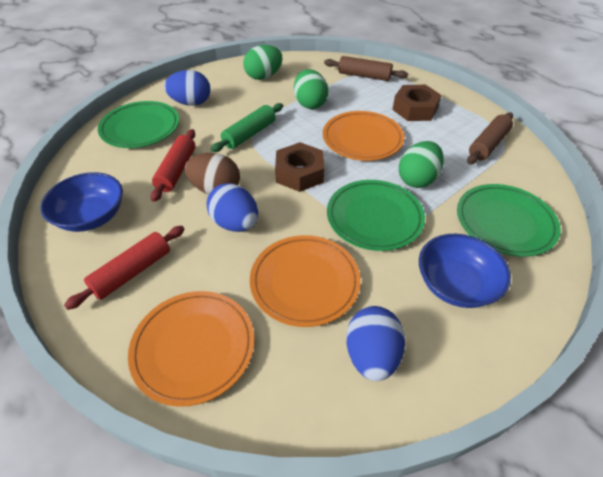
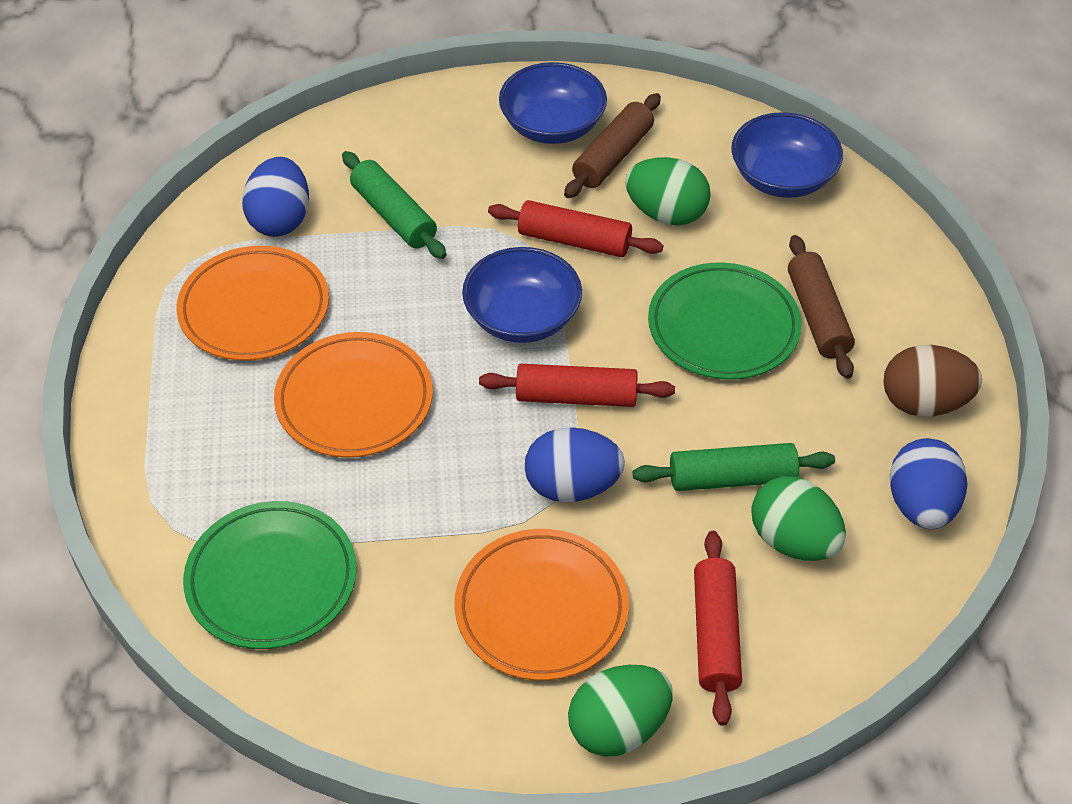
blue bowl: 2 -> 3
brown nut: 2 -> 0
green plate: 3 -> 2
green rolling pin: 1 -> 2
red rolling pin: 2 -> 3

